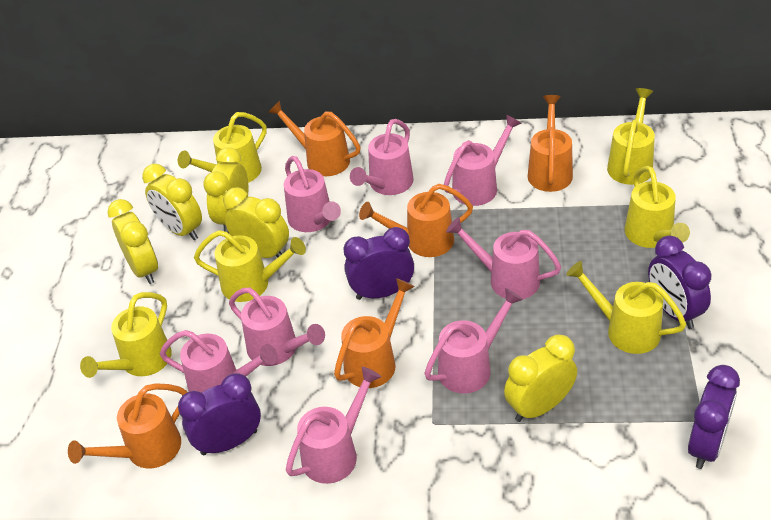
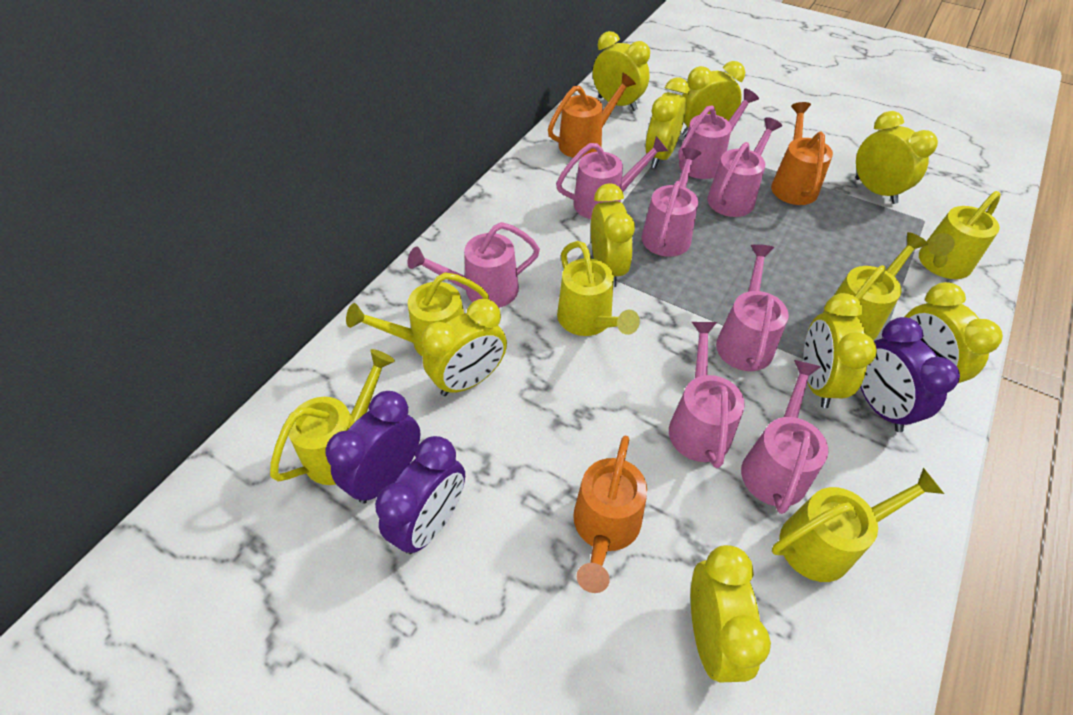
orange watering can: 5 -> 3
purple clock: 4 -> 3
yellow clock: 5 -> 9

